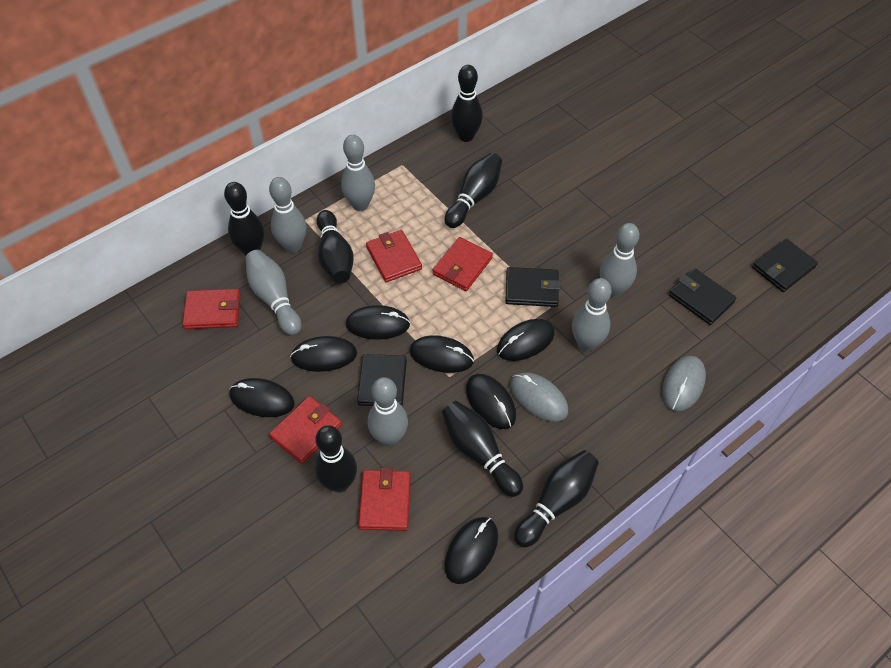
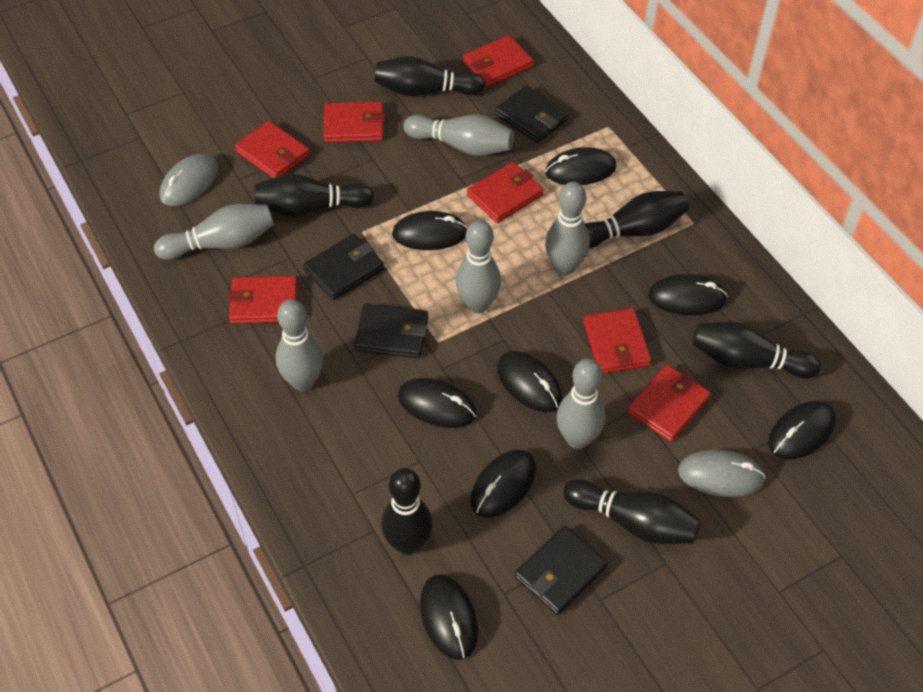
black bowling pin: 7 -> 6
black mouse: 7 -> 8
red wallet: 5 -> 7

